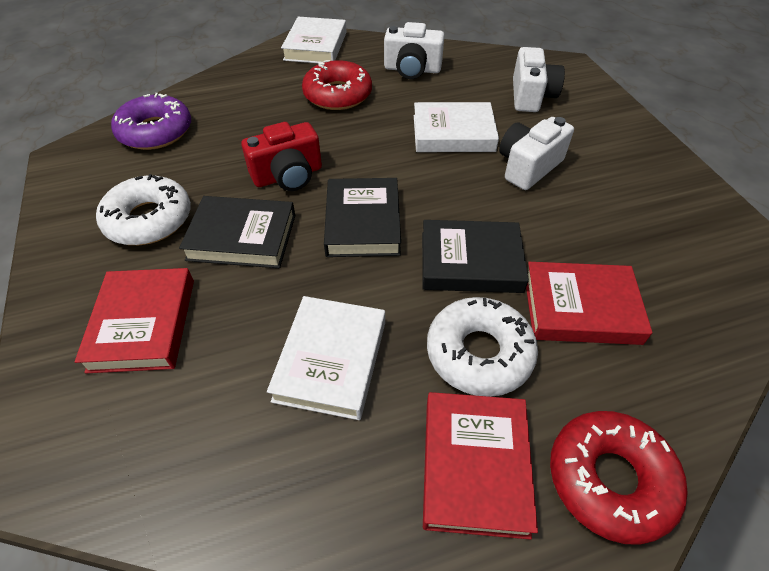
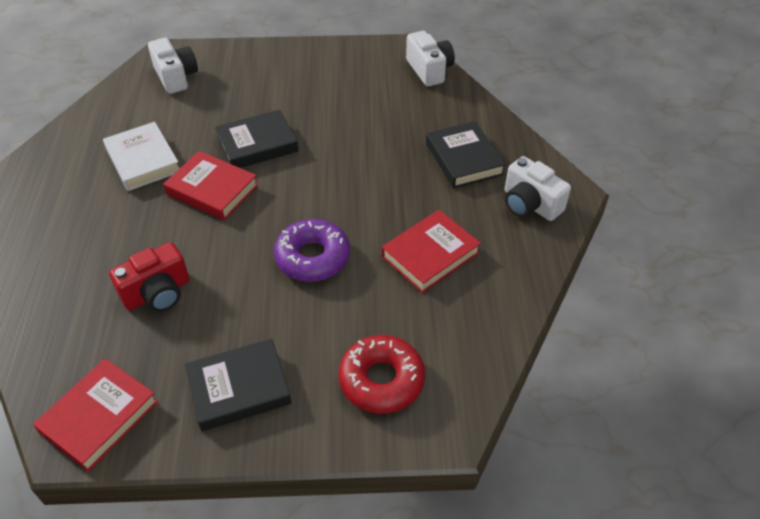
red donut: 2 -> 1
white book: 3 -> 1
white donut: 2 -> 0

